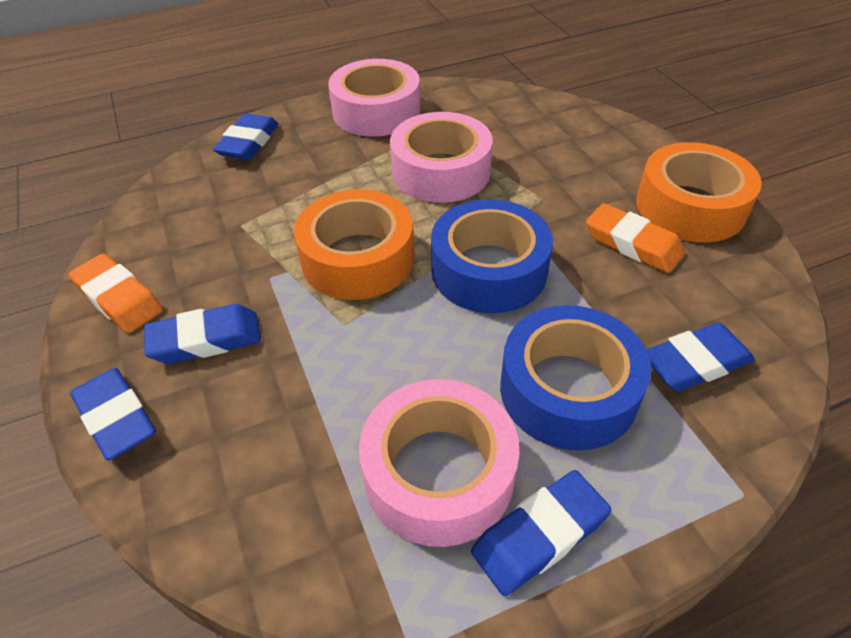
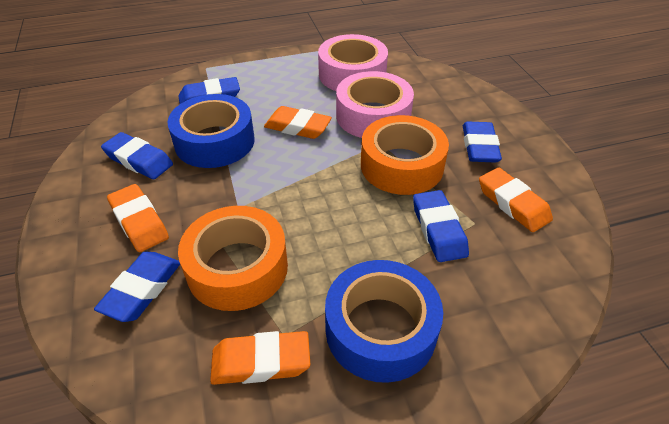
orange eraser: 2 -> 4
pink tape: 3 -> 2

